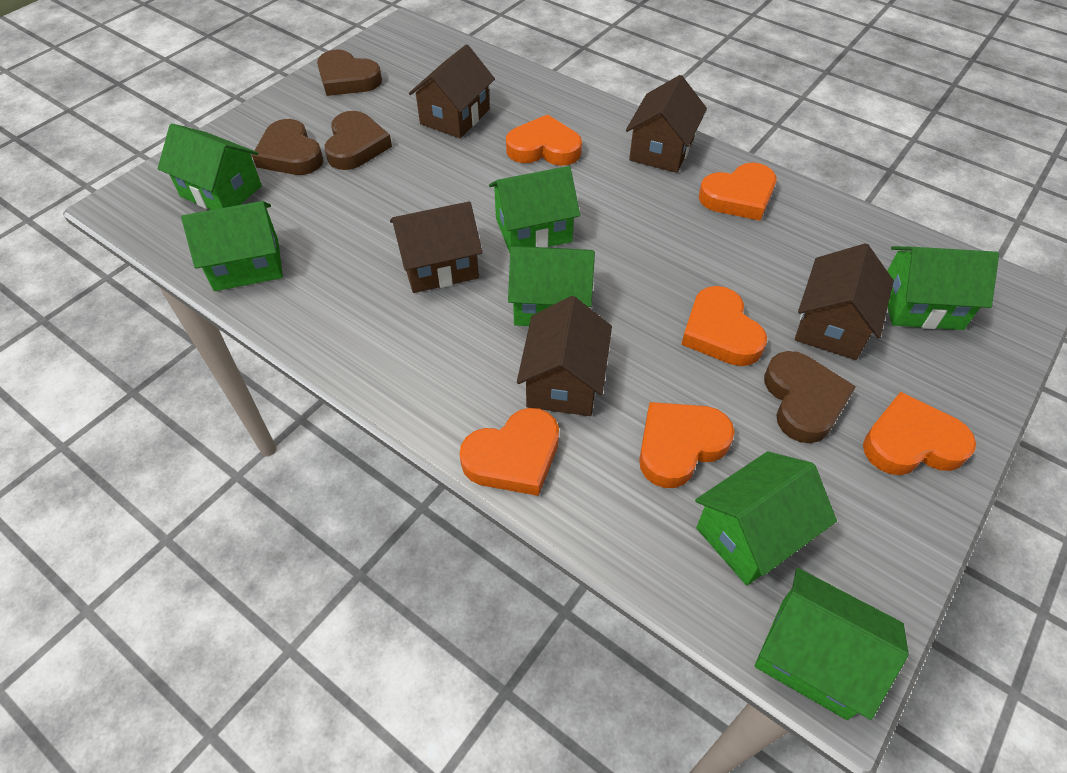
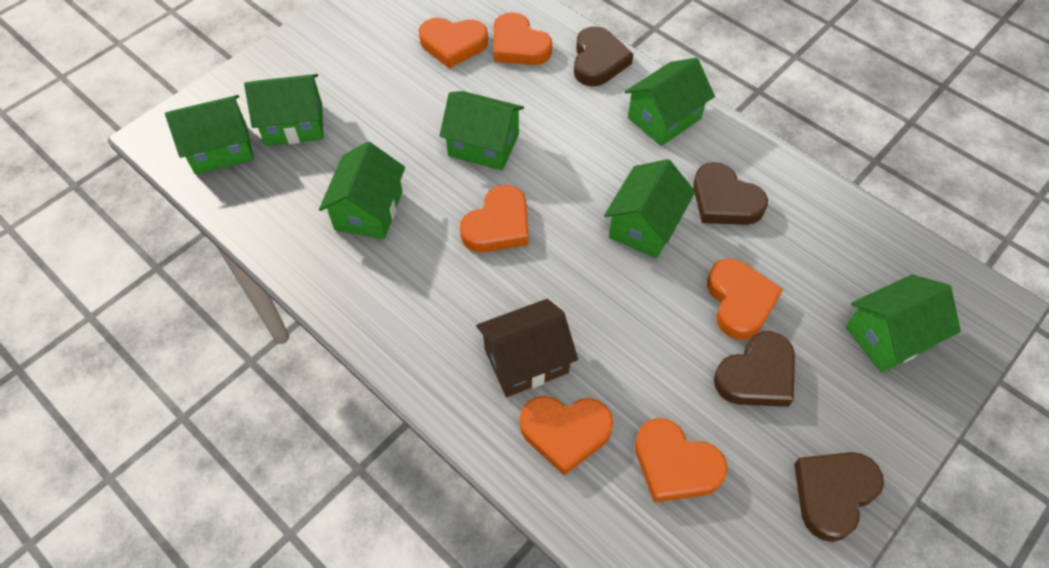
brown house: 5 -> 1

